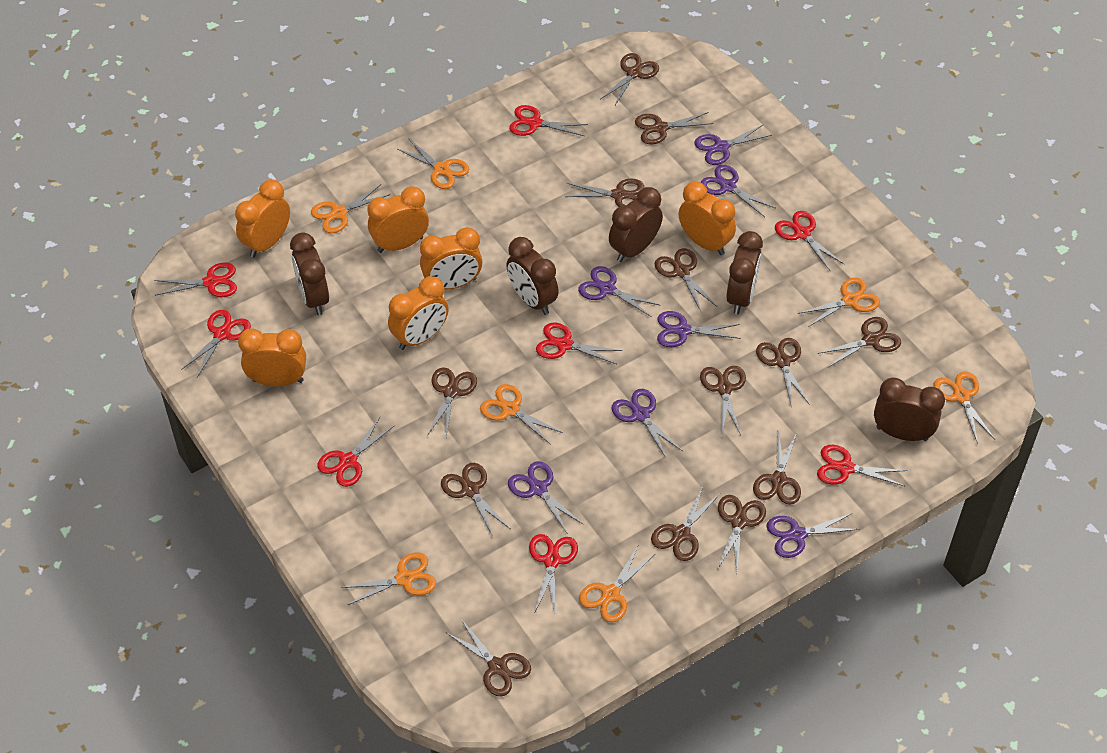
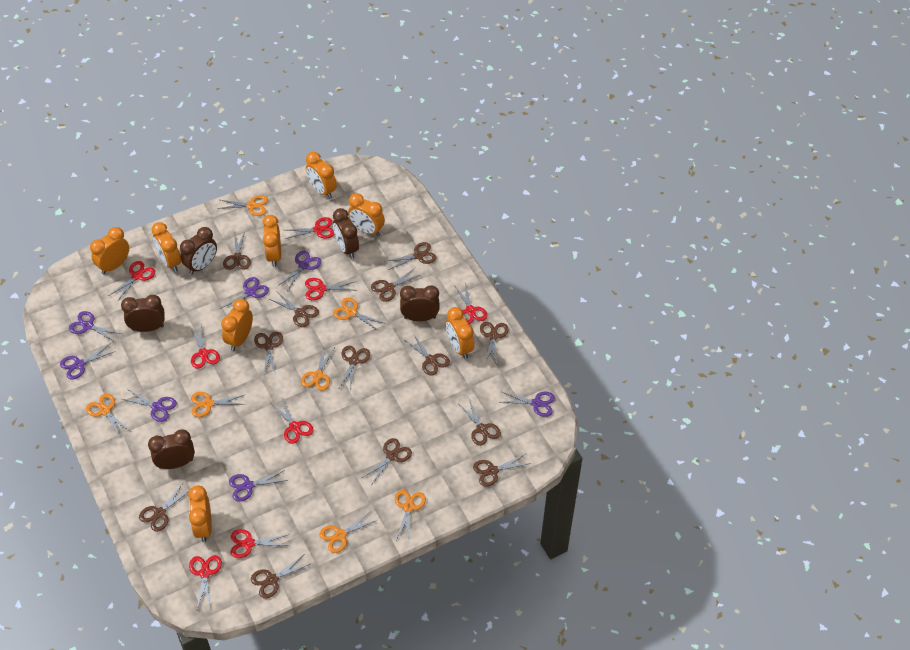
orange clock: 6 -> 8

